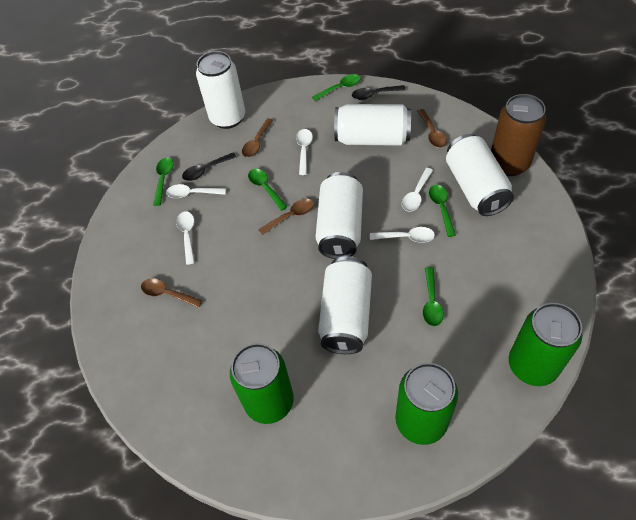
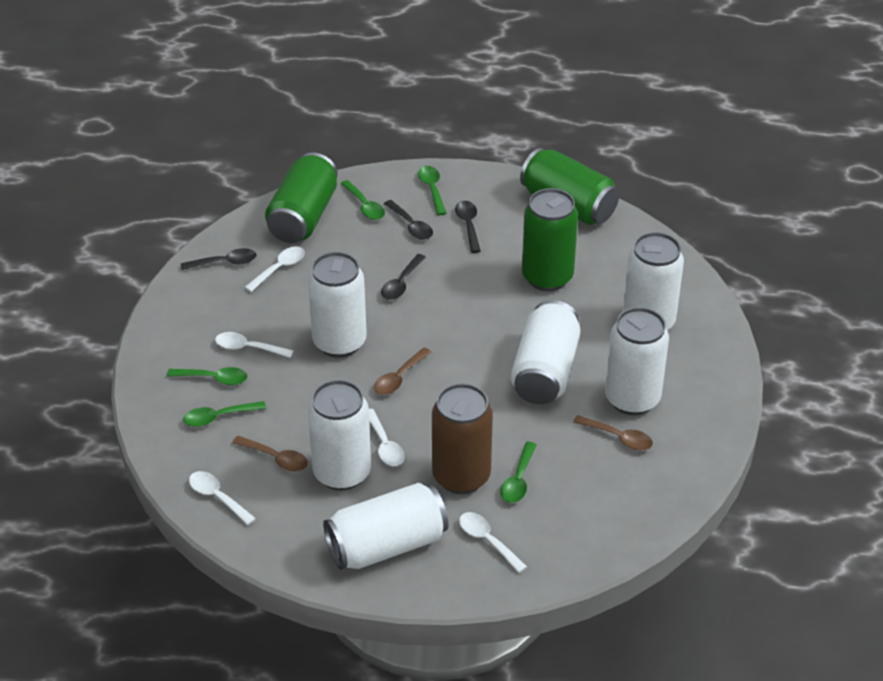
black spoon: 2 -> 4
brown spoon: 4 -> 3
white can: 5 -> 6

